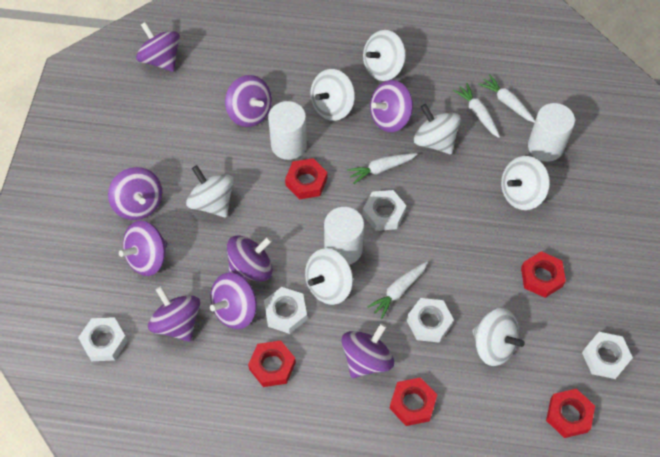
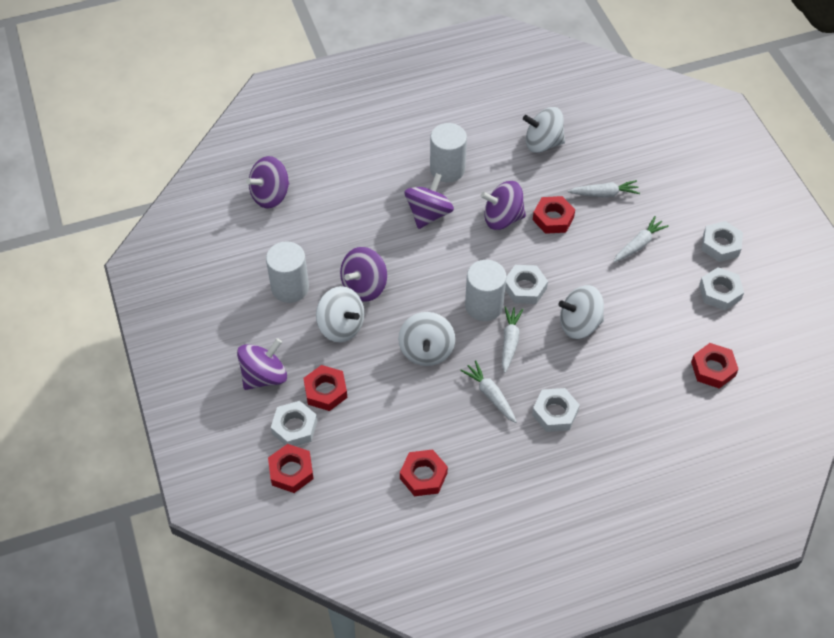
purple spinning top: 9 -> 5
white spinning top: 7 -> 4

